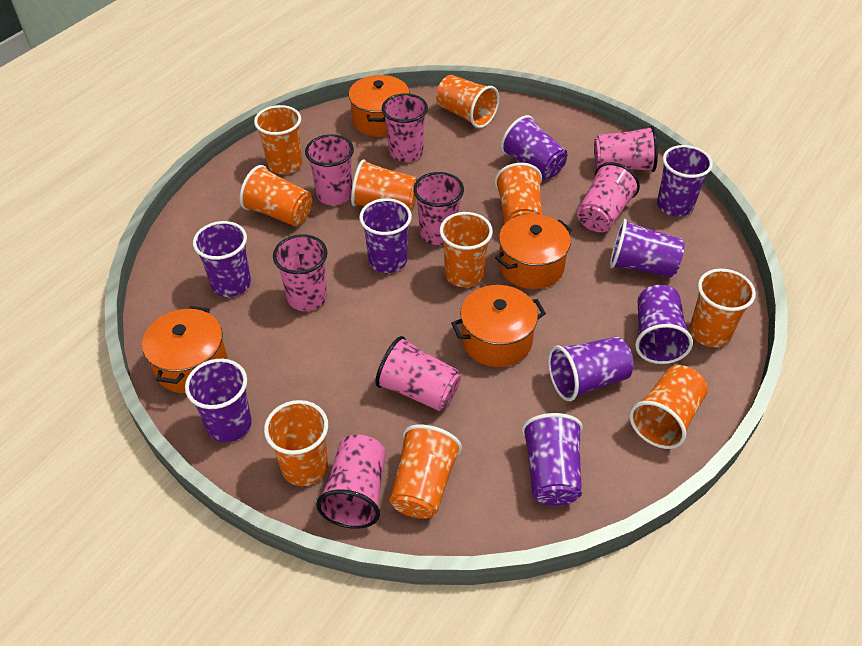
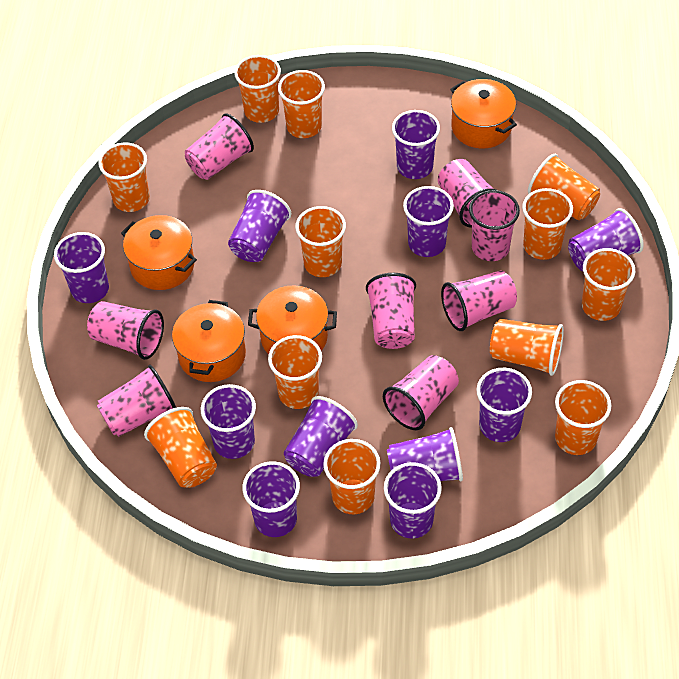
orange cup: 10 -> 12
purple cup: 9 -> 11

